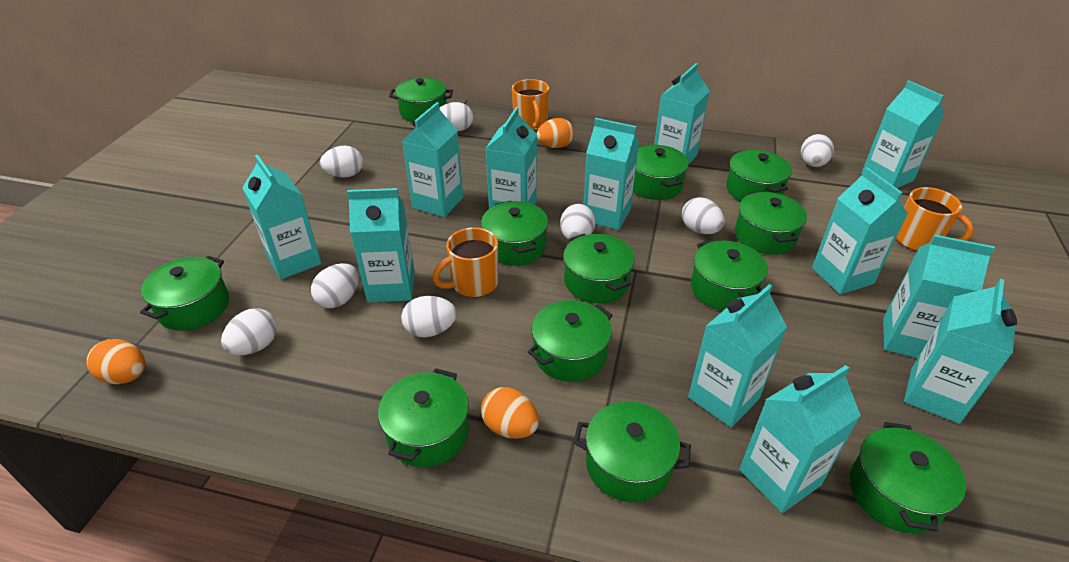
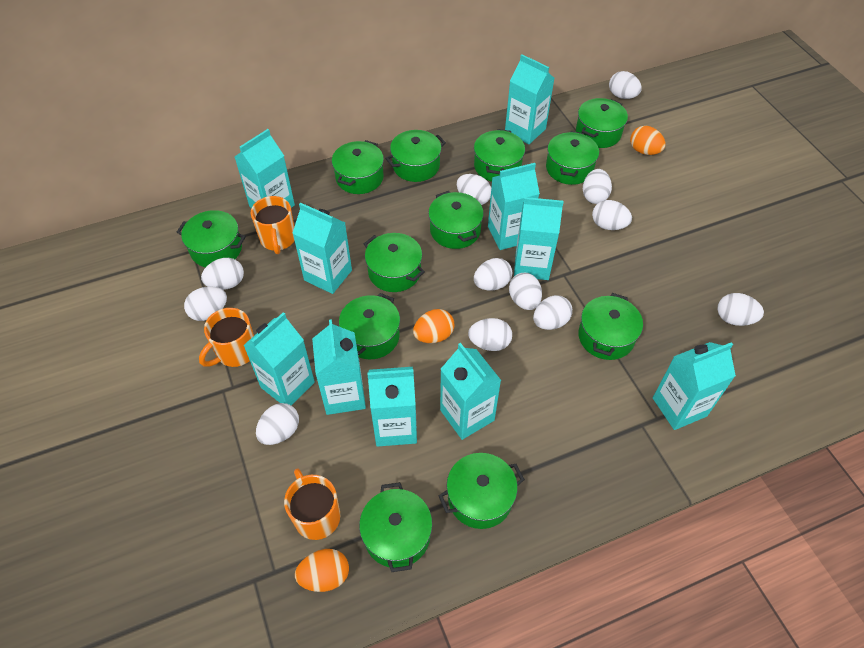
turquoise carton: 12 -> 10
white egg: 8 -> 12

